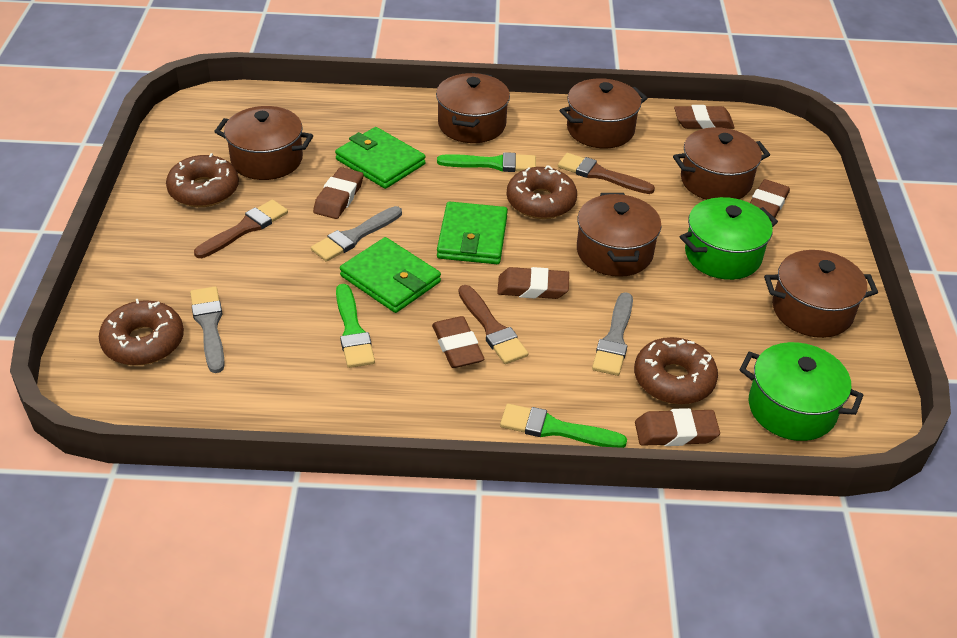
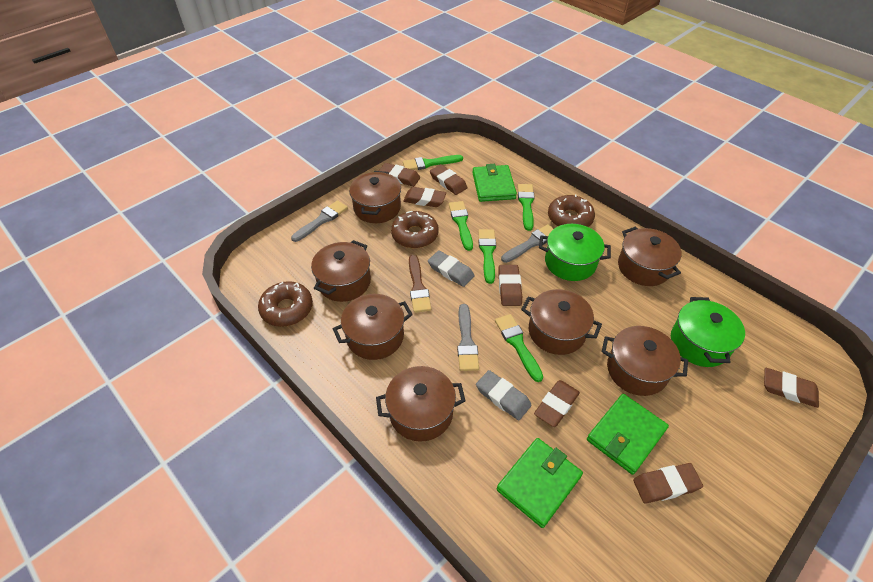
brown brush: 3 -> 1
brown donut: 4 -> 3
brown eraser: 6 -> 7
brown pot: 6 -> 7
green brush: 3 -> 5
grey eraser: 0 -> 2

